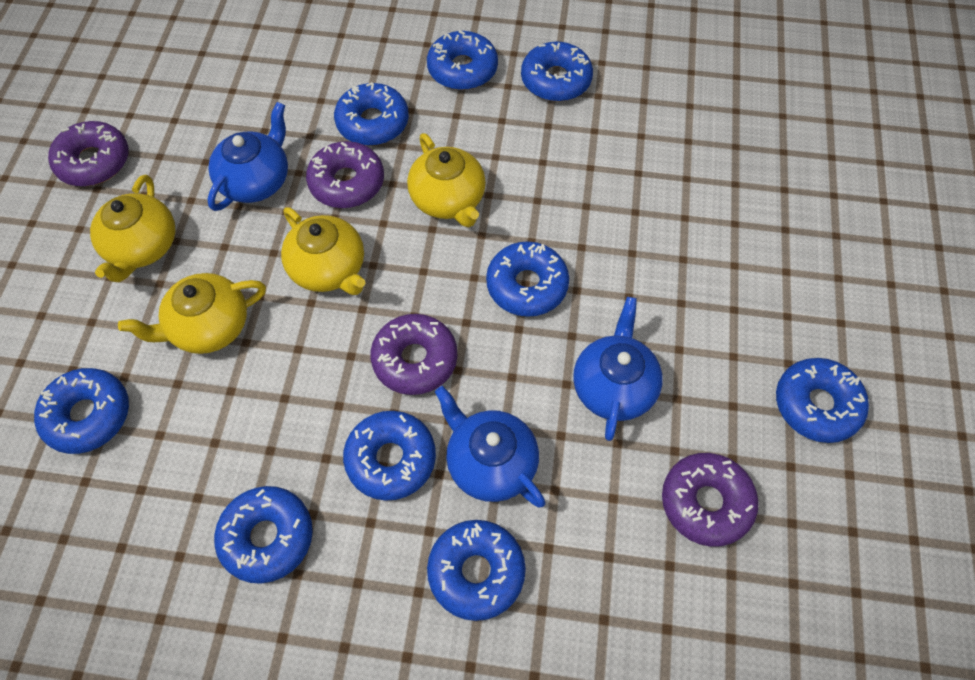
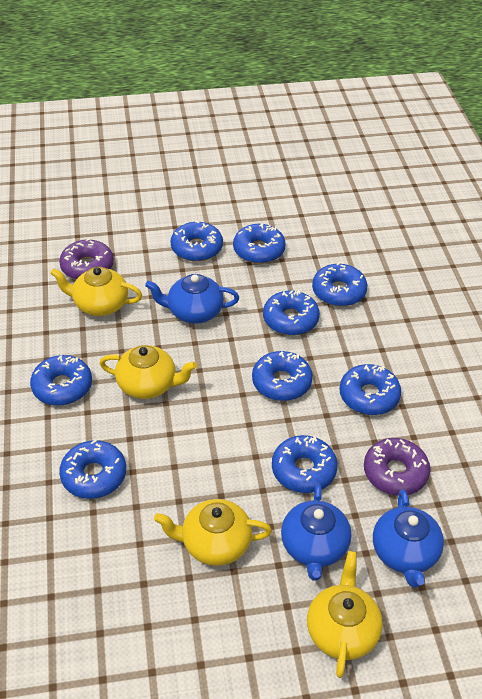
purple donut: 4 -> 2

